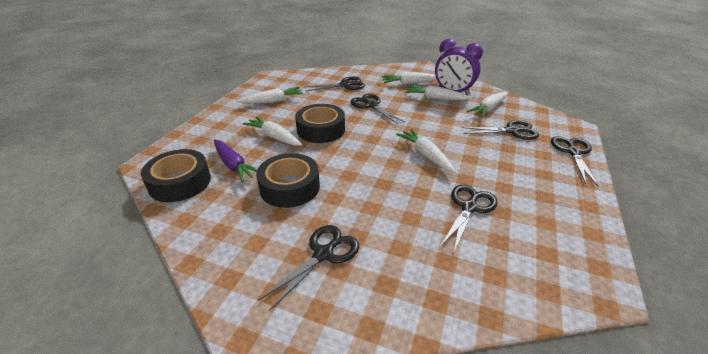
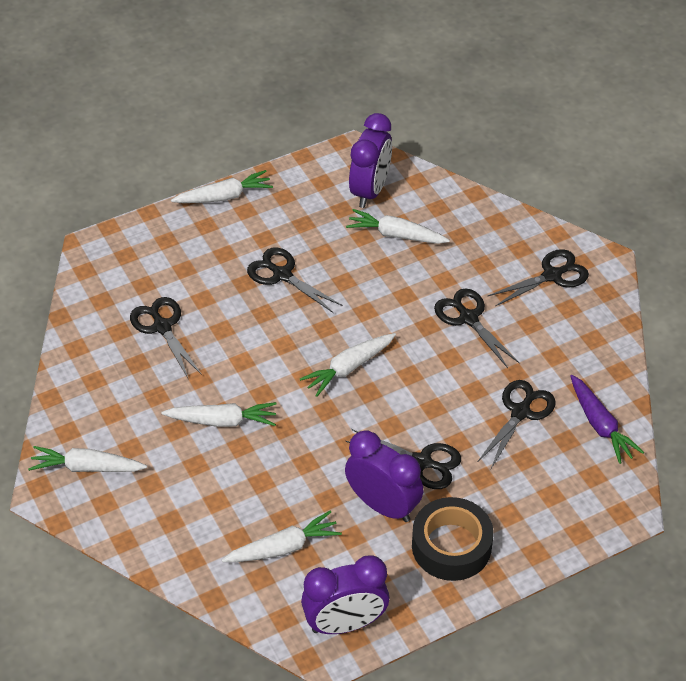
black tape: 3 -> 1
purple clock: 1 -> 3

